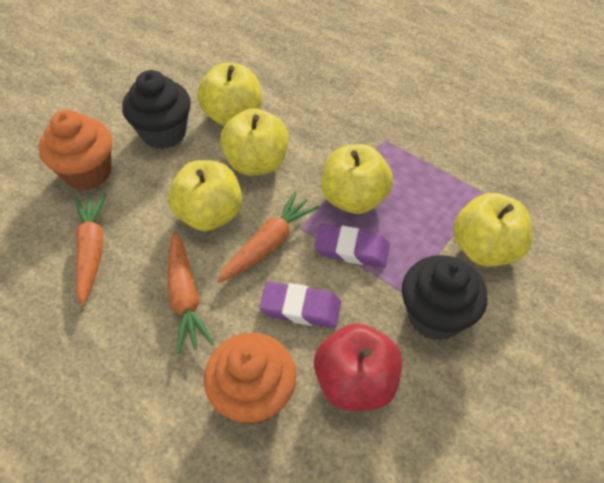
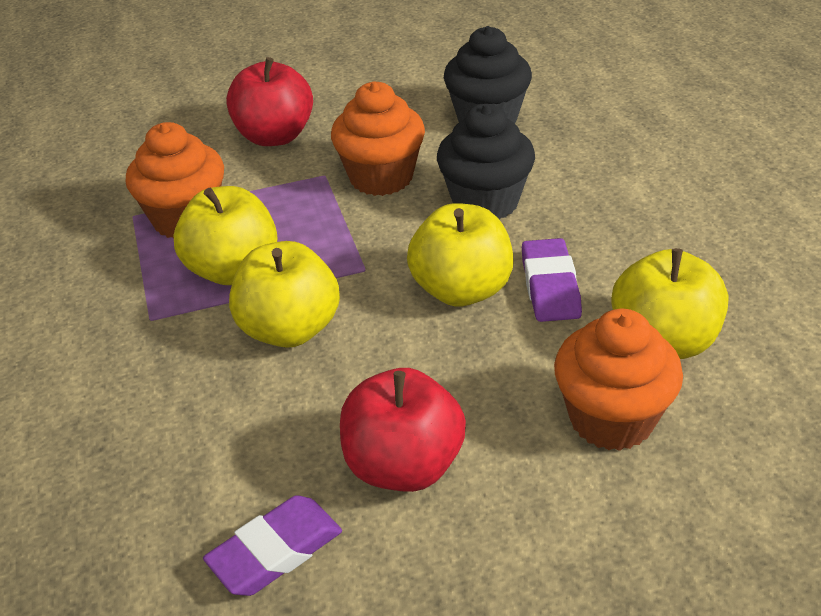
orange carrot: 3 -> 0
orange cupcake: 2 -> 3
red apple: 1 -> 2
yellow apple: 5 -> 4

